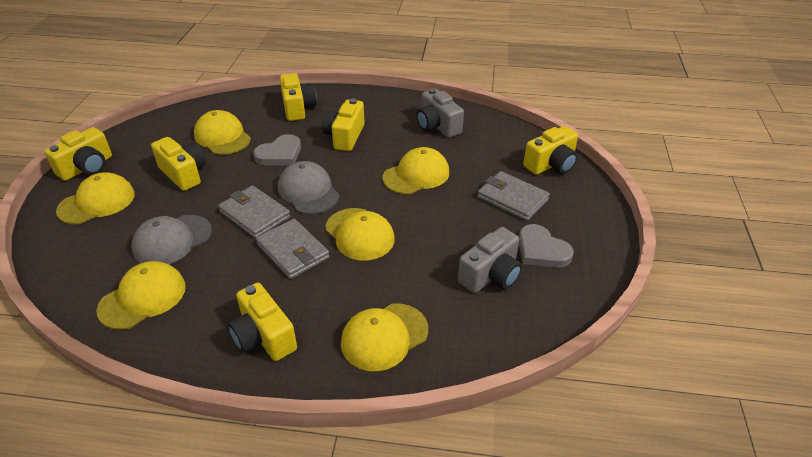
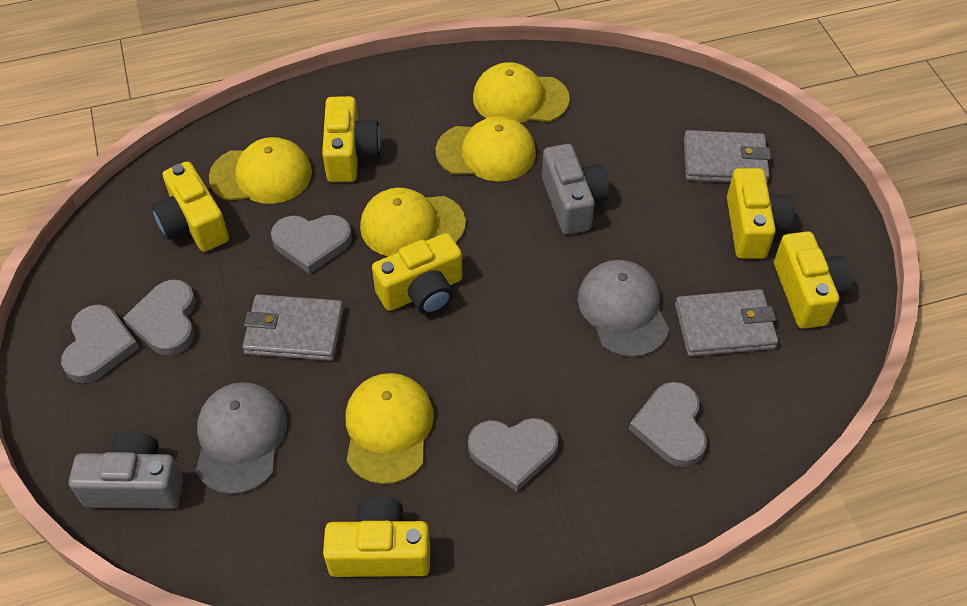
grey heart: 2 -> 5
yellow cap: 6 -> 5

